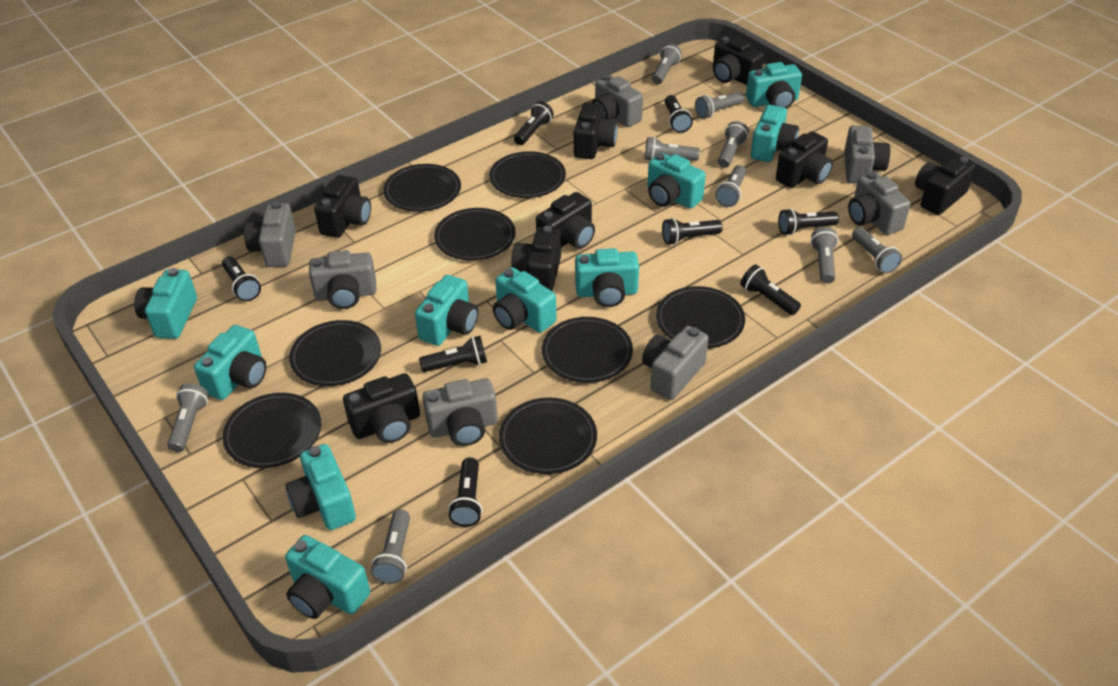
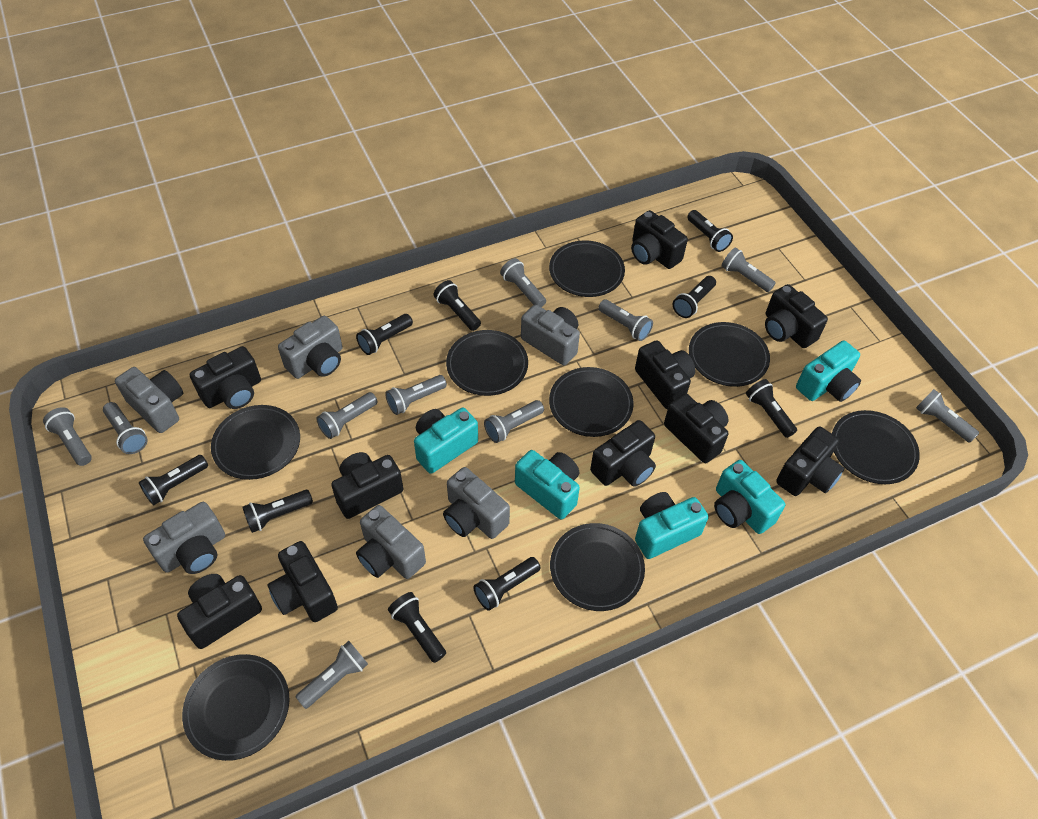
black camera: 8 -> 10
black flashlight: 8 -> 9
grey camera: 7 -> 6
grey flashlight: 9 -> 10
turquoise camera: 10 -> 5

